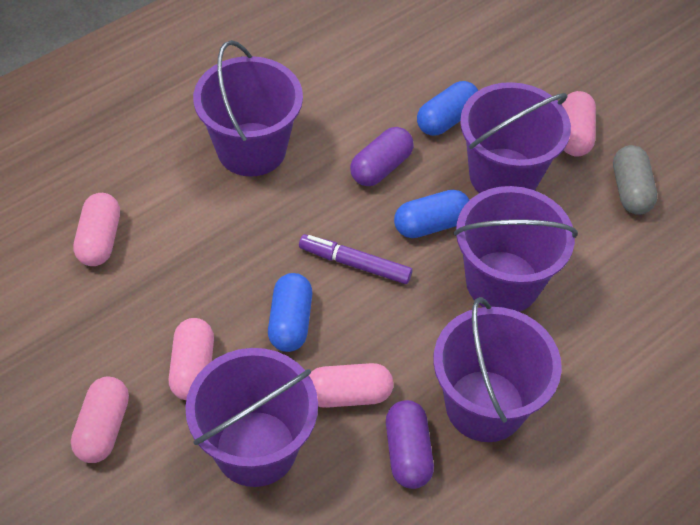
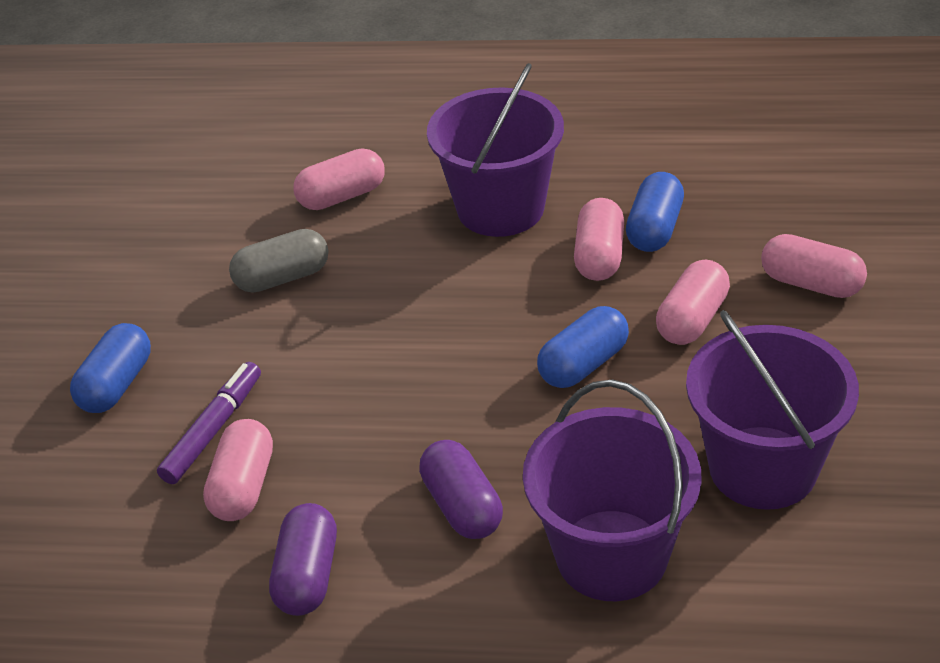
purple bucket: 5 -> 3

